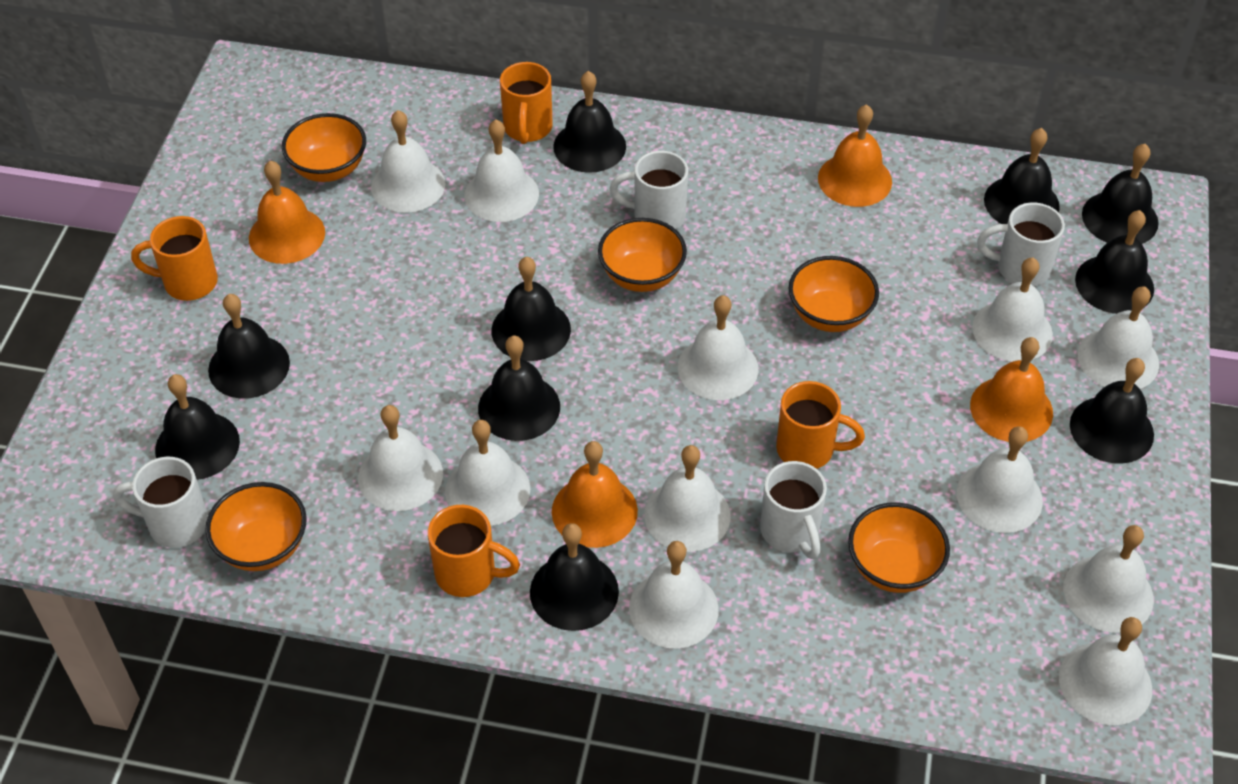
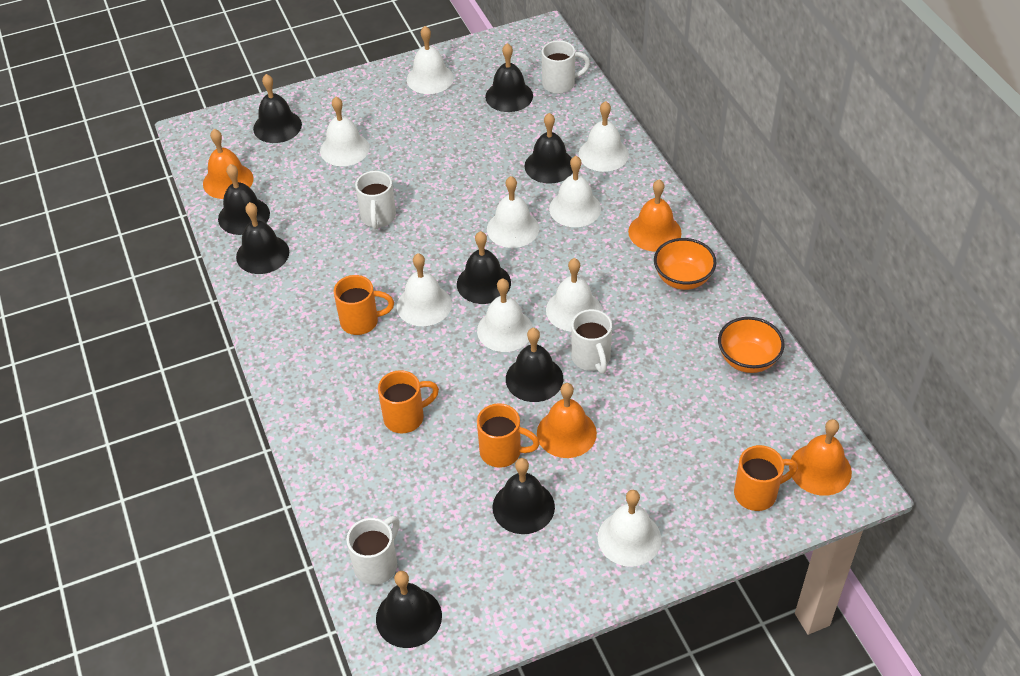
black bell: 10 -> 9
orange bowl: 5 -> 2
white bell: 12 -> 9

